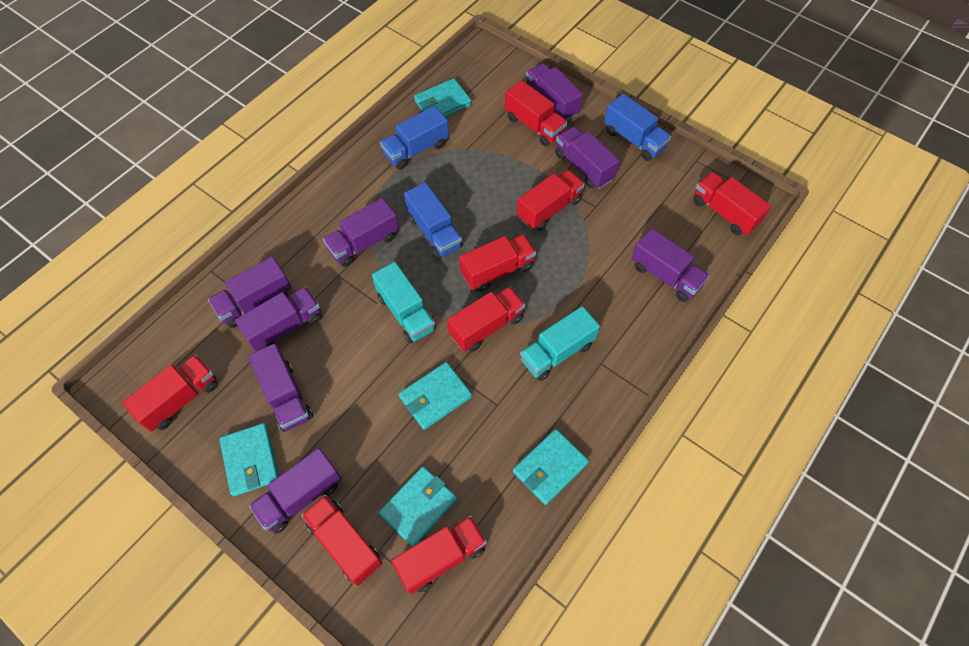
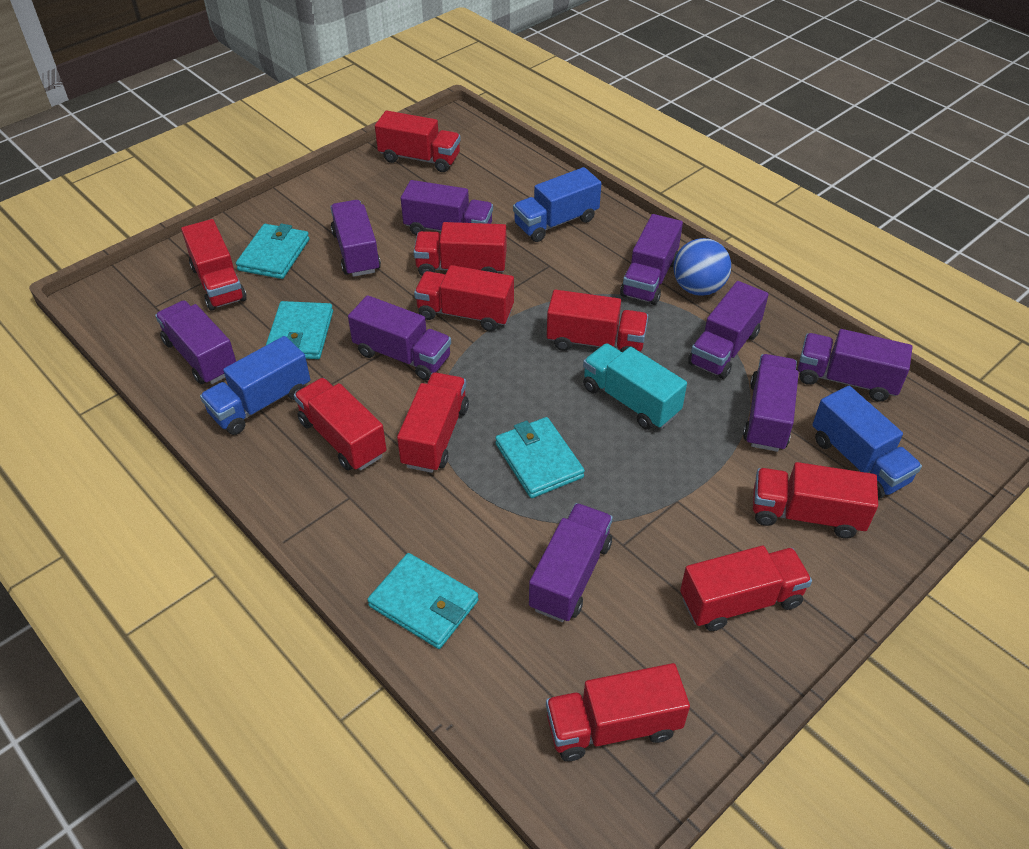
blue ball: 0 -> 1
purple truck: 8 -> 9
red truck: 8 -> 10
turquoise truck: 2 -> 1
turquoise wallet: 5 -> 4

